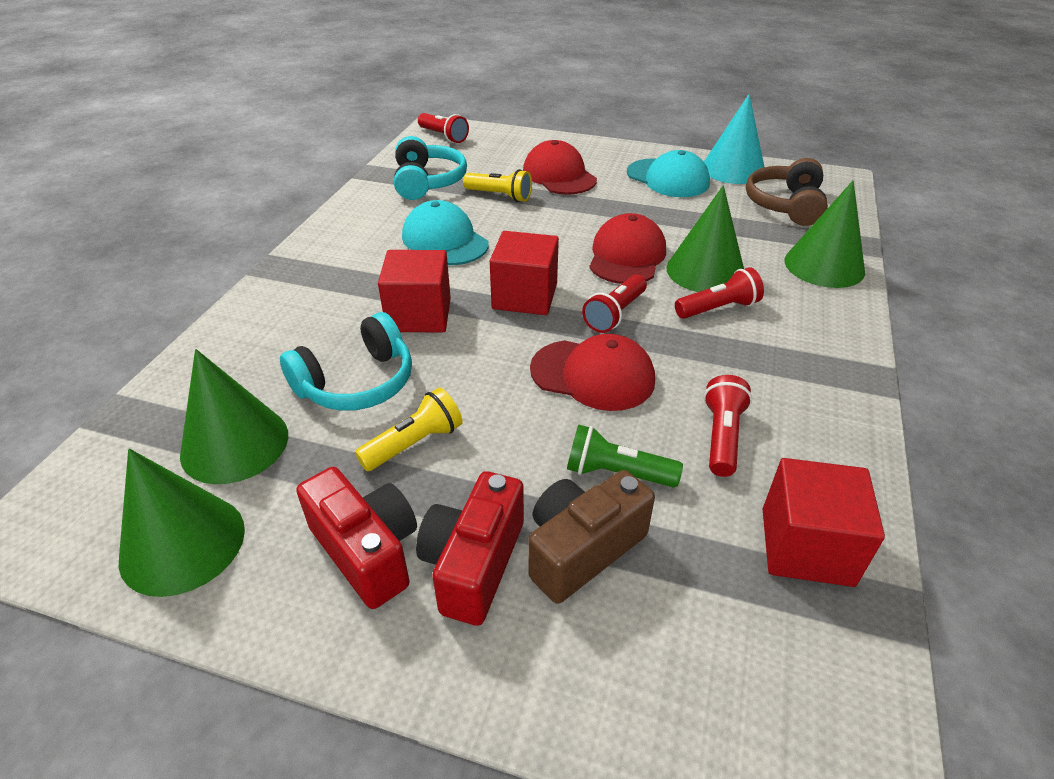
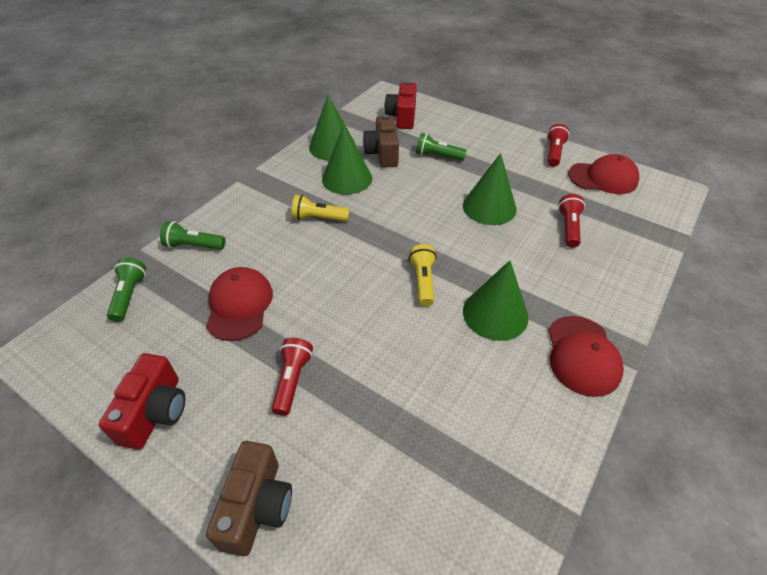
brown camera: 1 -> 2
brown headphones: 1 -> 0
green flashlight: 1 -> 3
red cube: 3 -> 0
red flashlight: 4 -> 3
turquoise cap: 2 -> 0
turquoise cone: 1 -> 0
turquoise headphones: 2 -> 0

